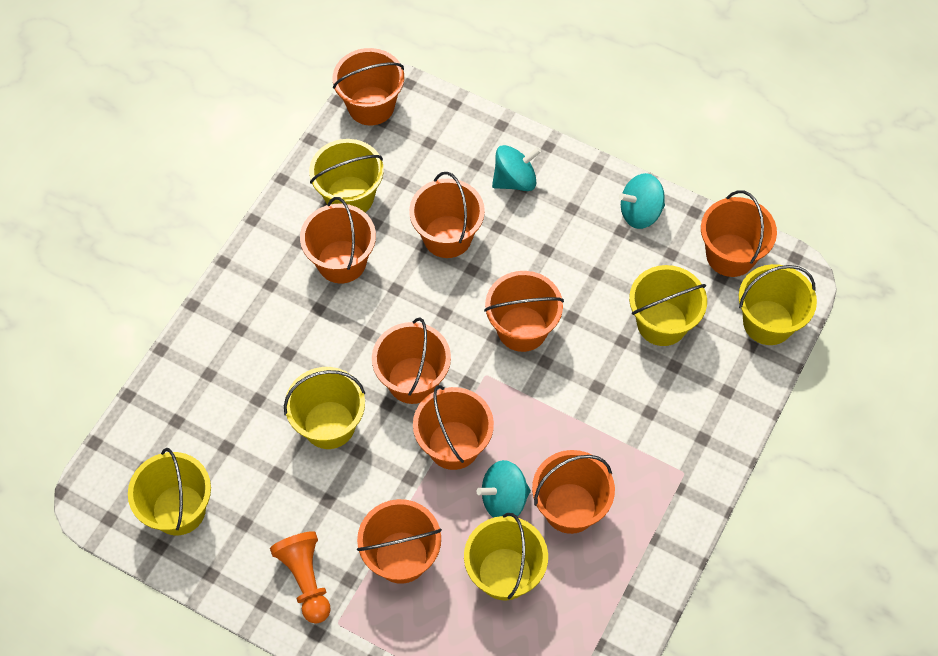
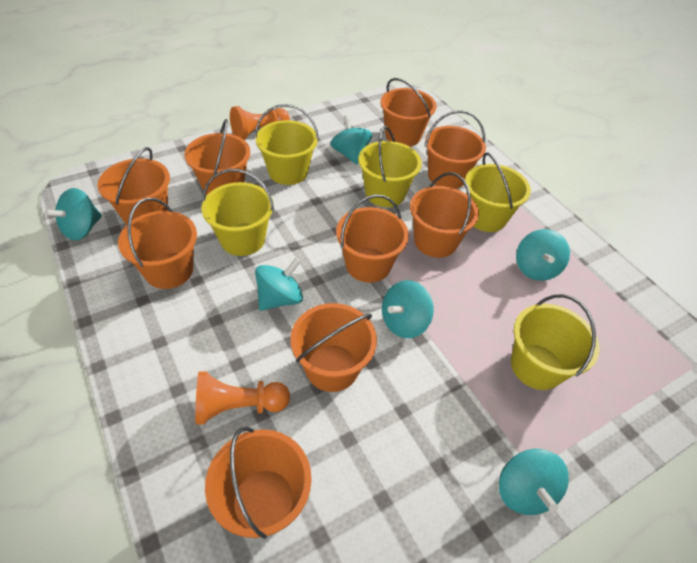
orange pawn: 1 -> 2
turquoise spinning top: 3 -> 6
yellow bucket: 6 -> 5

